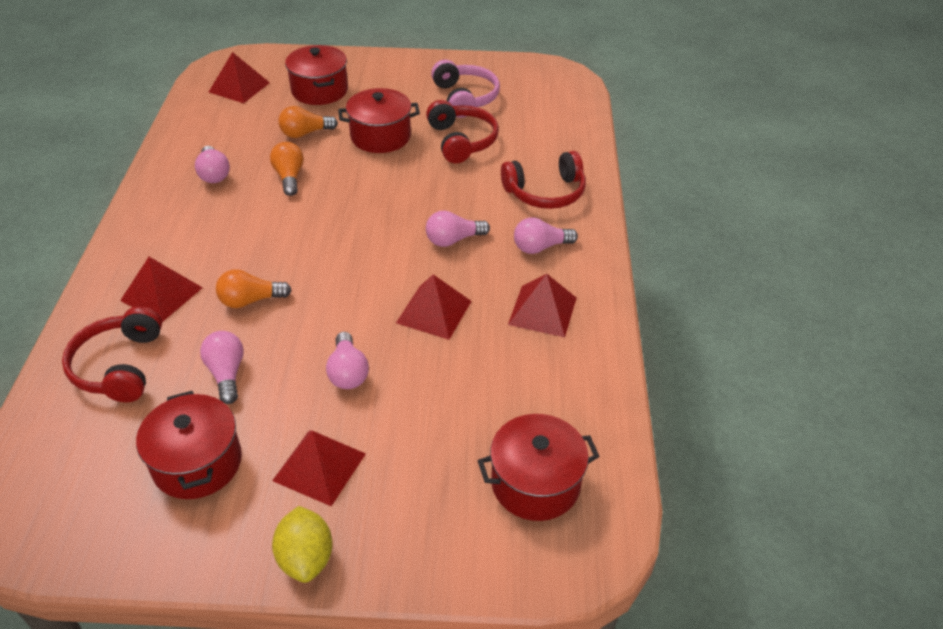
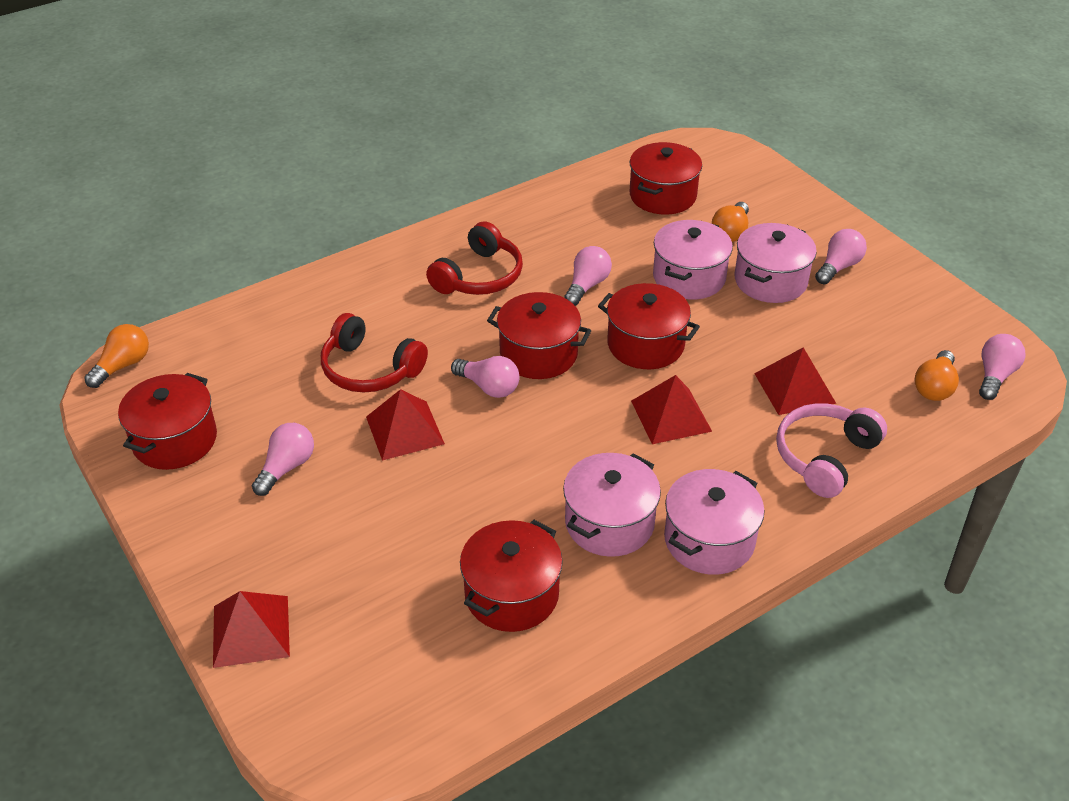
pink pot: 0 -> 4
red headphones: 3 -> 2
red pot: 4 -> 5
red pyramid: 5 -> 4
yellow lemon: 1 -> 0

